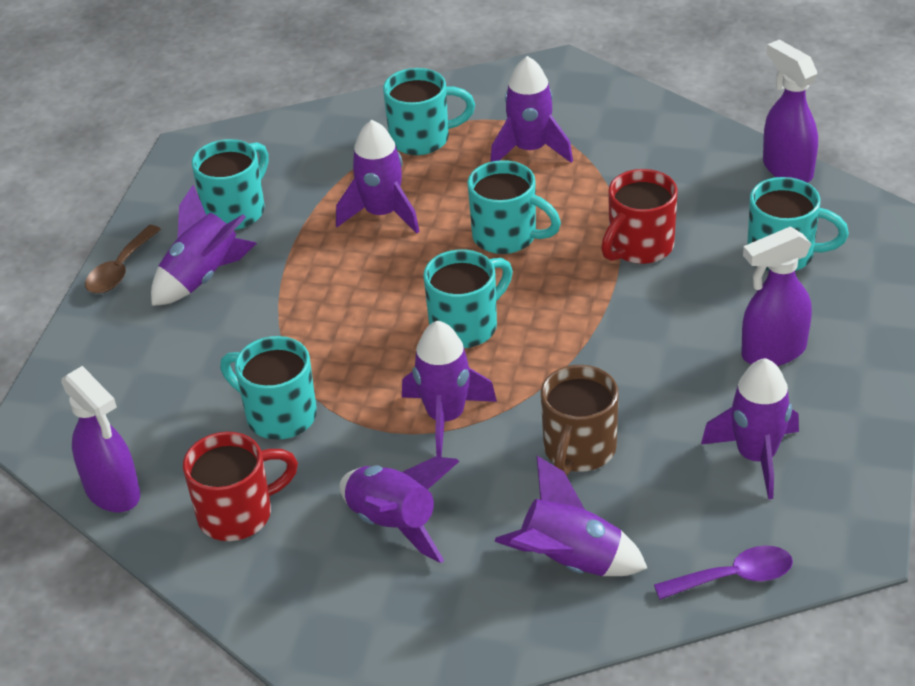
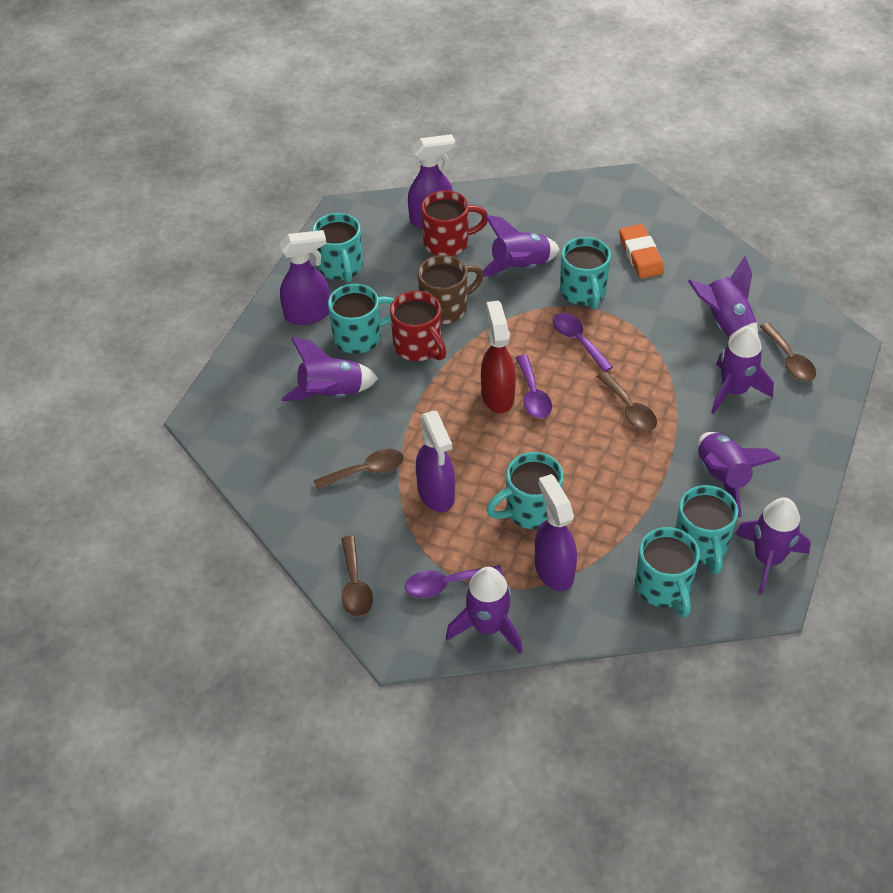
brown spoon: 1 -> 4
orange eraser: 0 -> 1
purple spoon: 1 -> 3
purple spray bottle: 3 -> 4
red spray bottle: 0 -> 1

